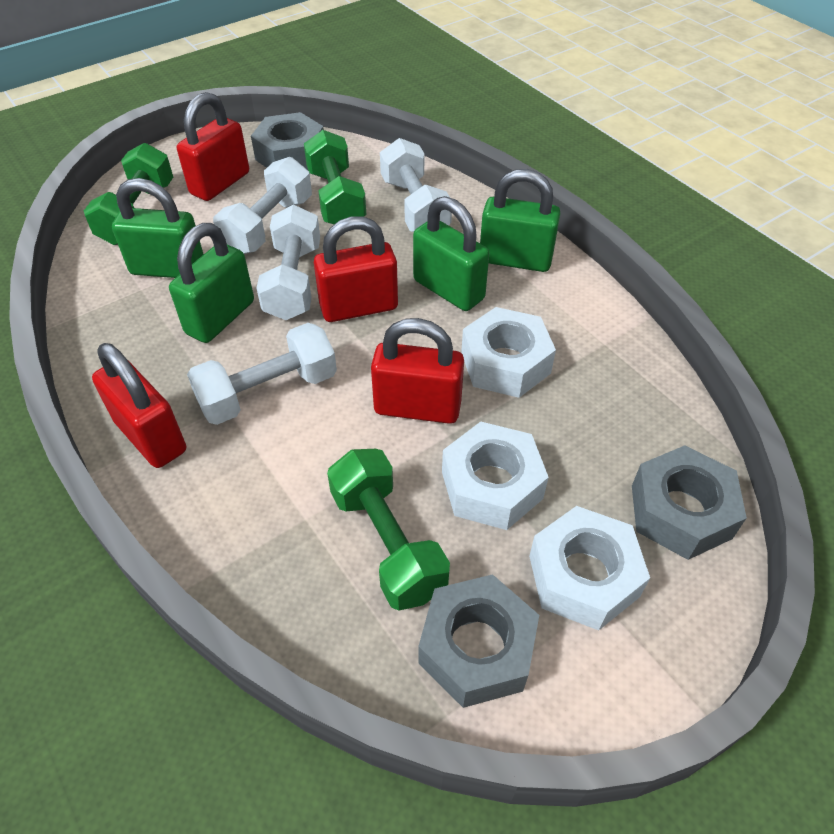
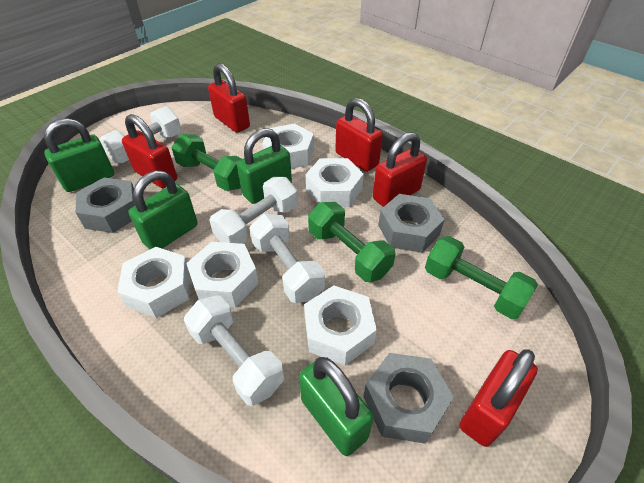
red padlock: 4 -> 5
white nut: 3 -> 5

